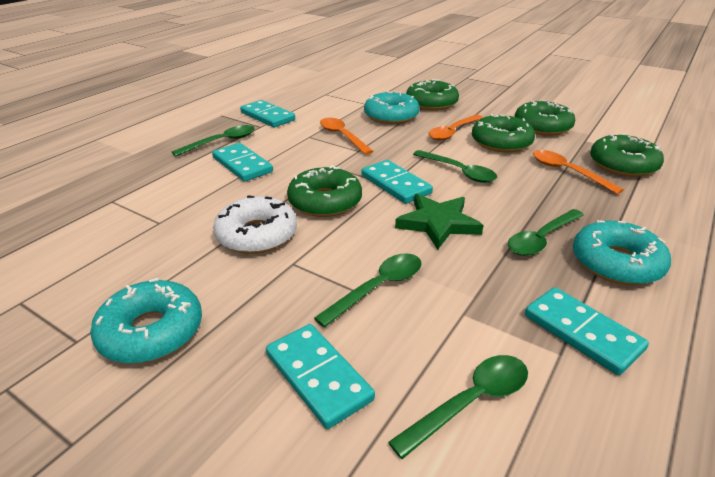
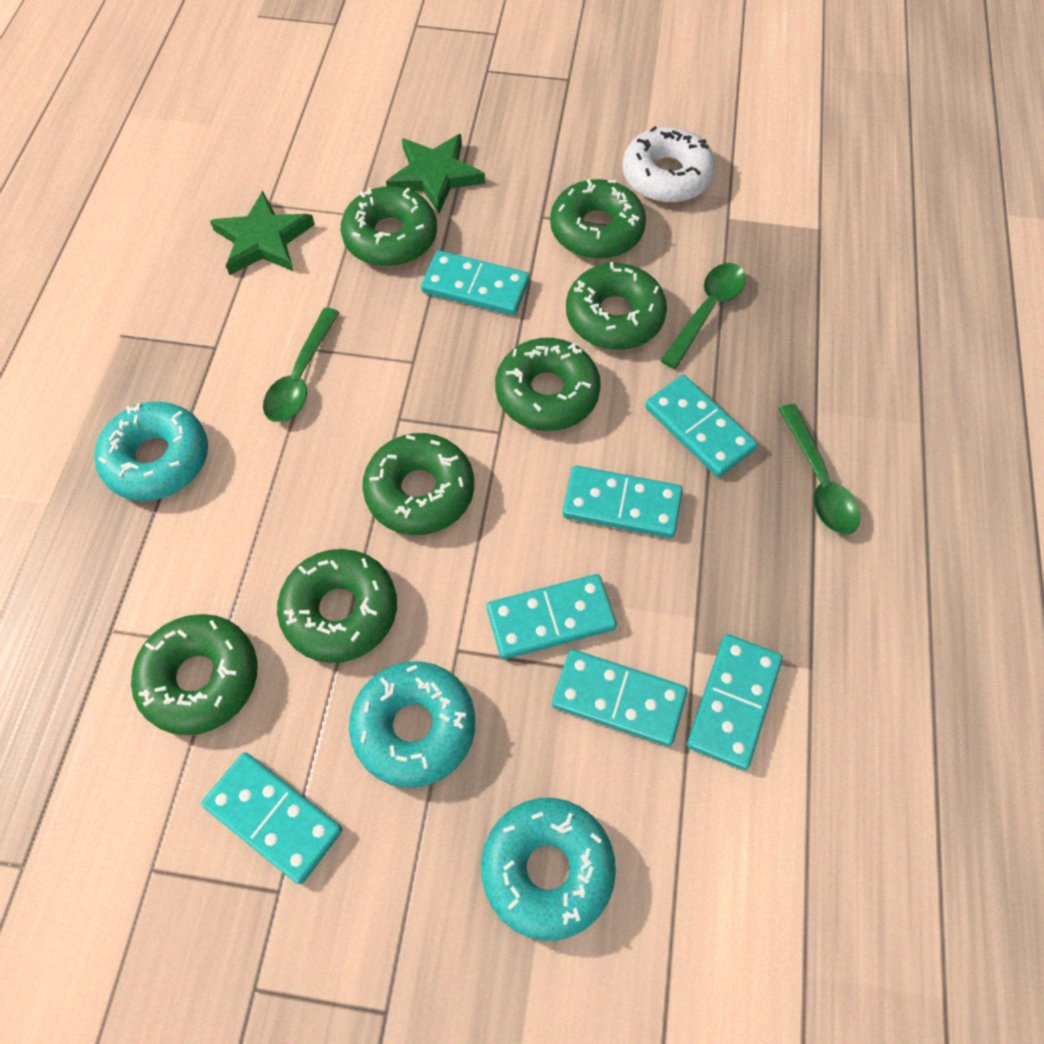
green donut: 5 -> 7
green spoon: 5 -> 3
green star: 1 -> 2
orange spoon: 3 -> 0
turquoise domino: 5 -> 7

